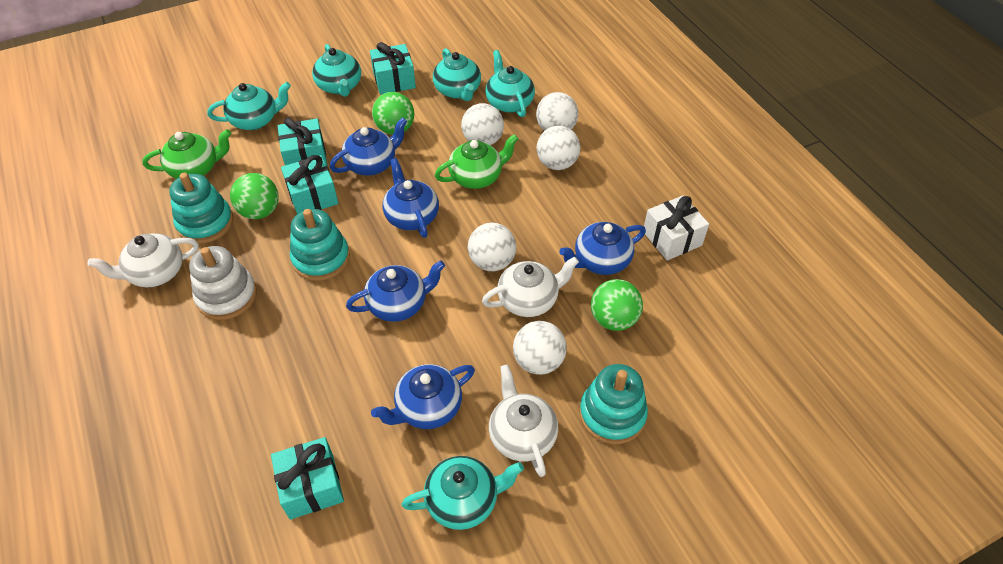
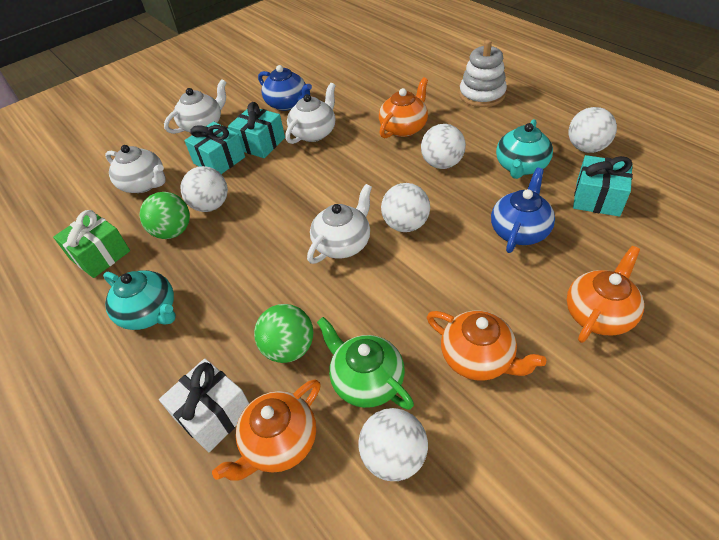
blue teapot: 5 -> 2
green ball: 3 -> 2
green gift: 0 -> 1
green teapot: 2 -> 1
orange teapot: 0 -> 4
turquoise gift: 4 -> 3
turquoise stacking toy: 3 -> 0
turquoise teapot: 5 -> 2
white teapot: 3 -> 4

